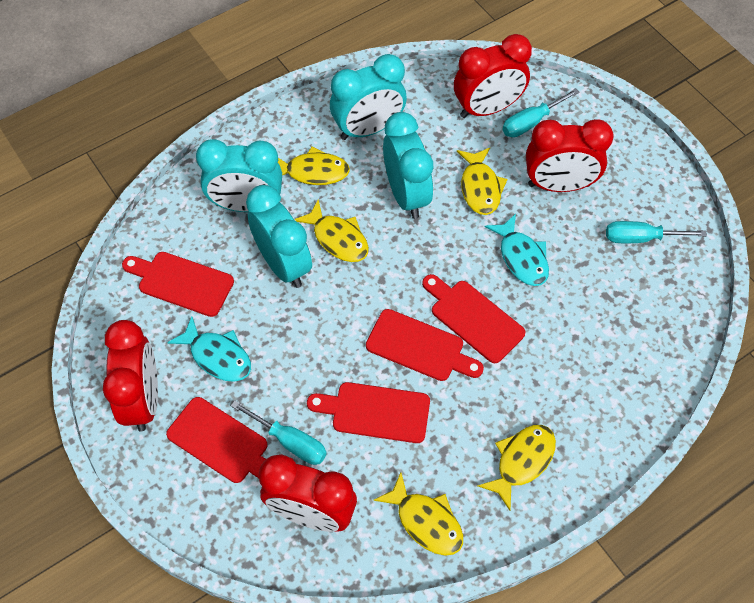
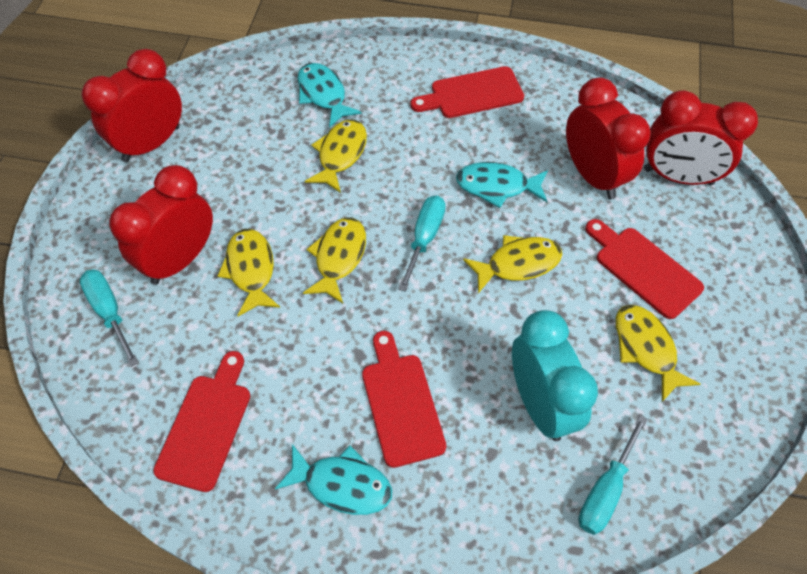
red cutting board: 5 -> 4
turquoise clock: 4 -> 1
turquoise fish: 2 -> 3

